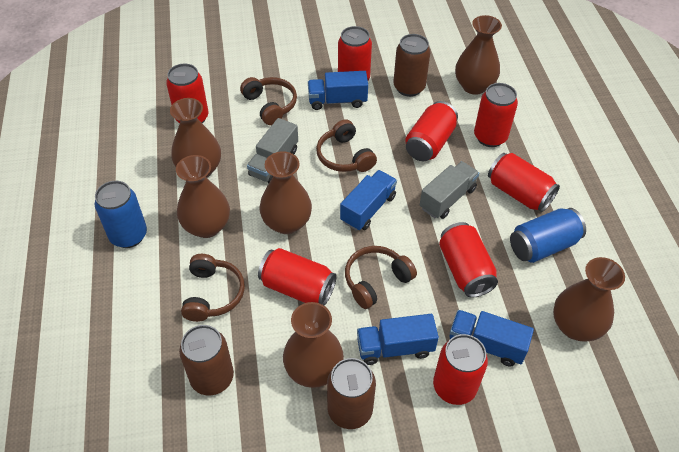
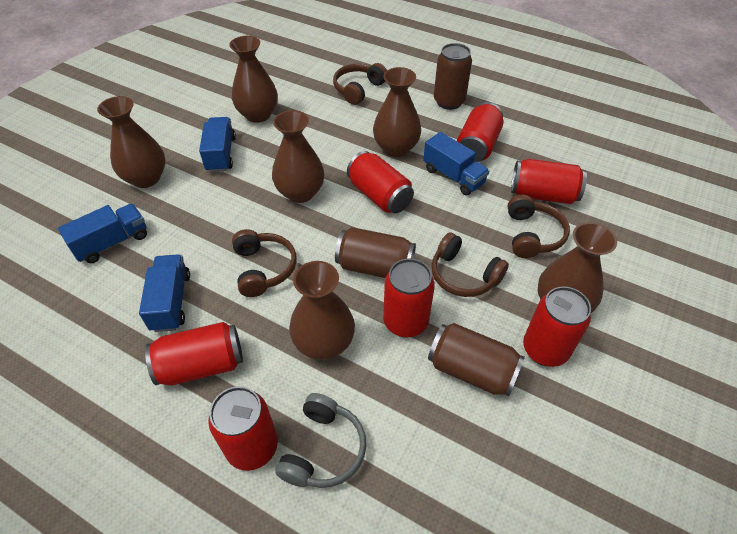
blue can: 2 -> 0
grey headphones: 0 -> 1
grey truck: 2 -> 0
red can: 8 -> 7

